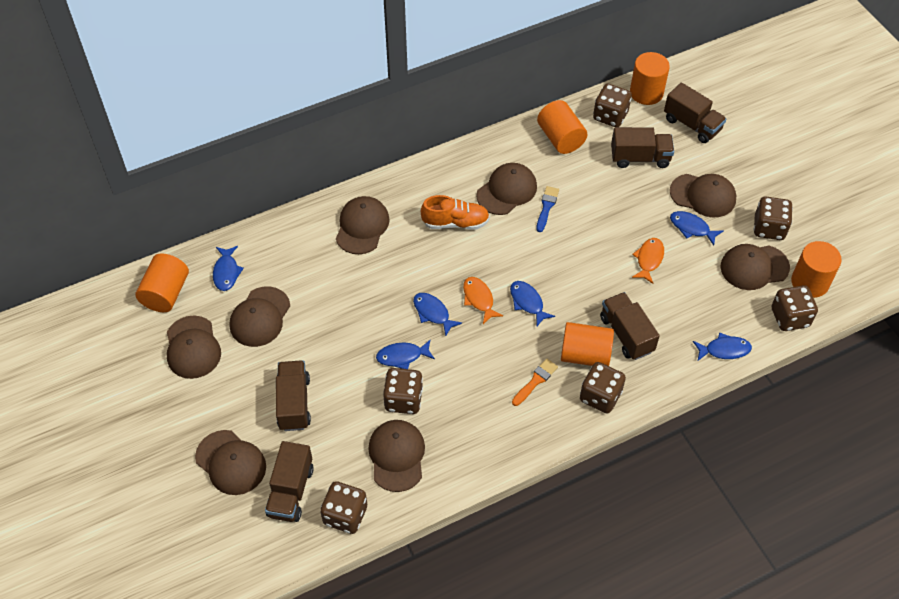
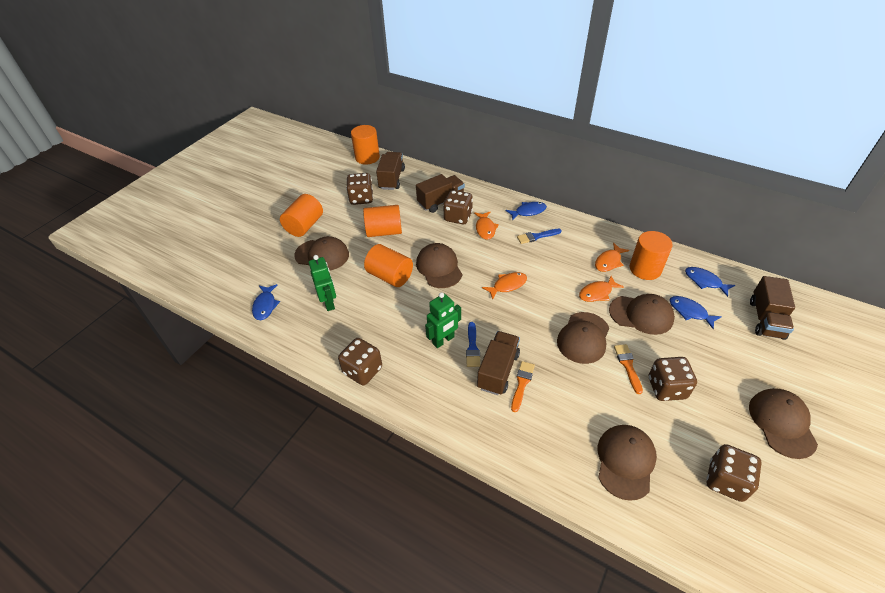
blue brush: 1 -> 2
blue fish: 6 -> 4
brown cap: 8 -> 6
brown dice: 6 -> 5
brown truck: 5 -> 4
green robot: 0 -> 2
orange brush: 1 -> 2
orange fish: 2 -> 4
orange shoe: 1 -> 0

